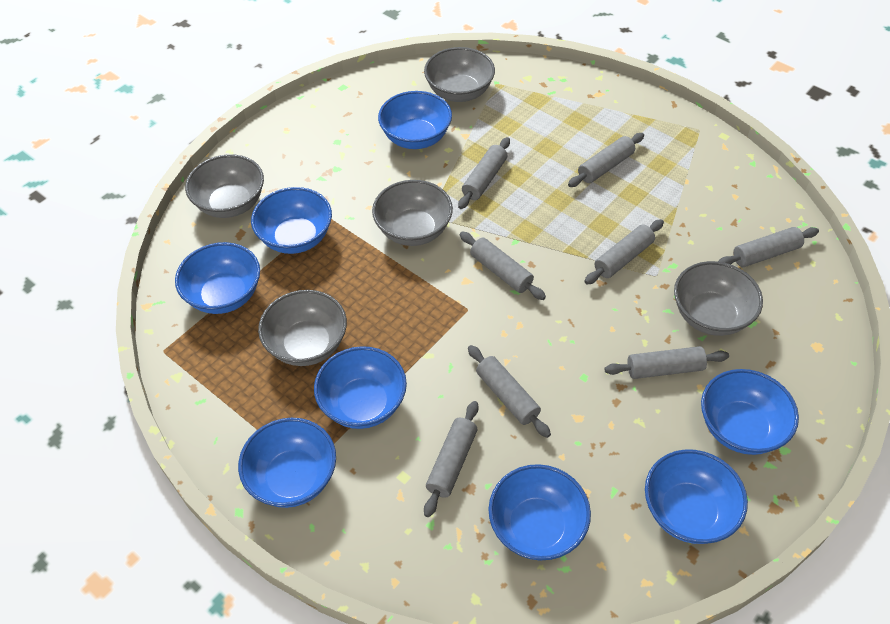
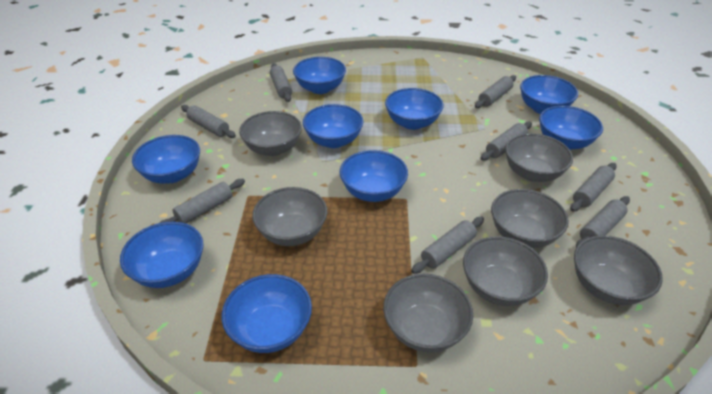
blue bowl: 8 -> 9
grey bowl: 5 -> 7

